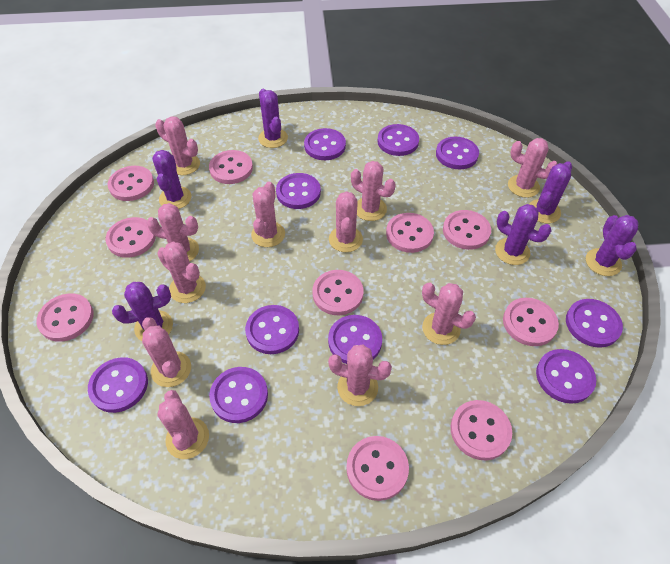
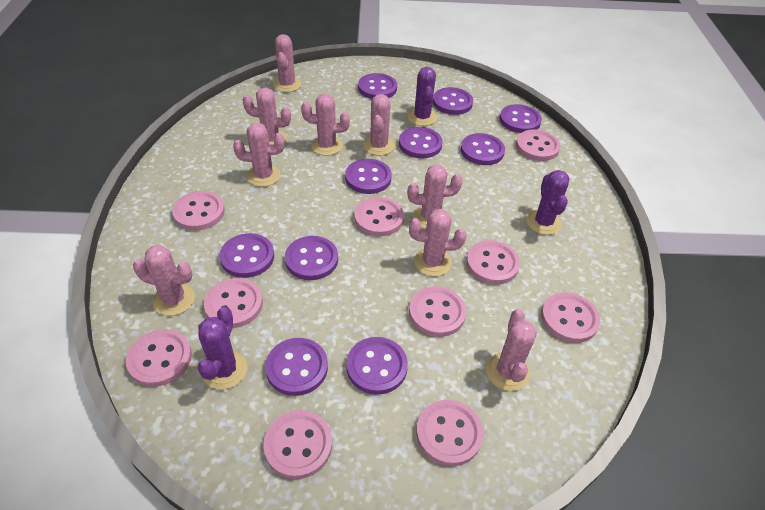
pink cactus: 11 -> 9
purple cactus: 6 -> 3

